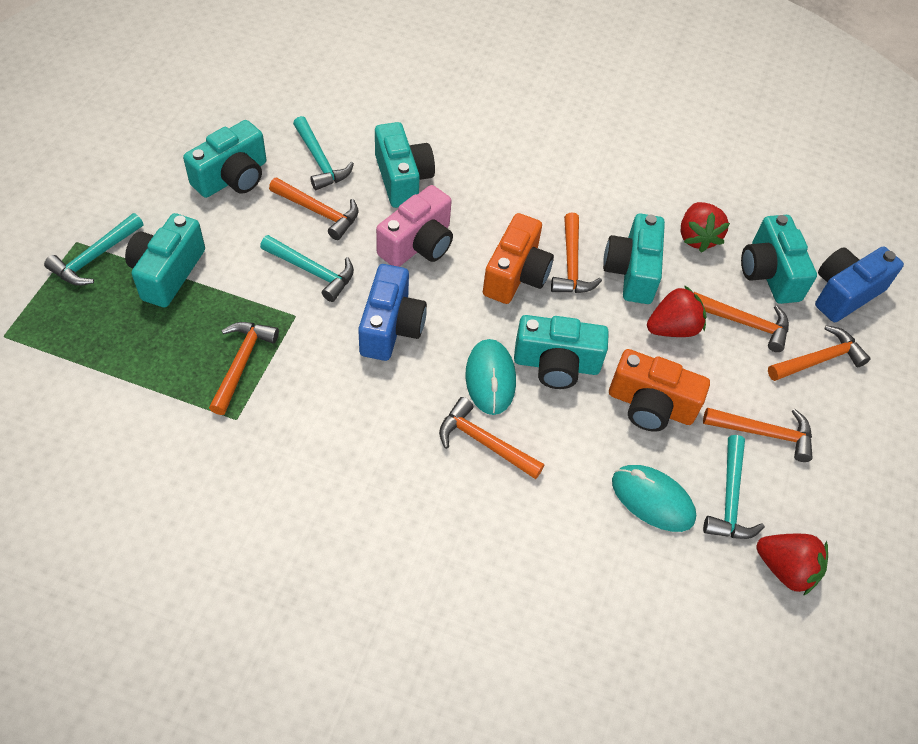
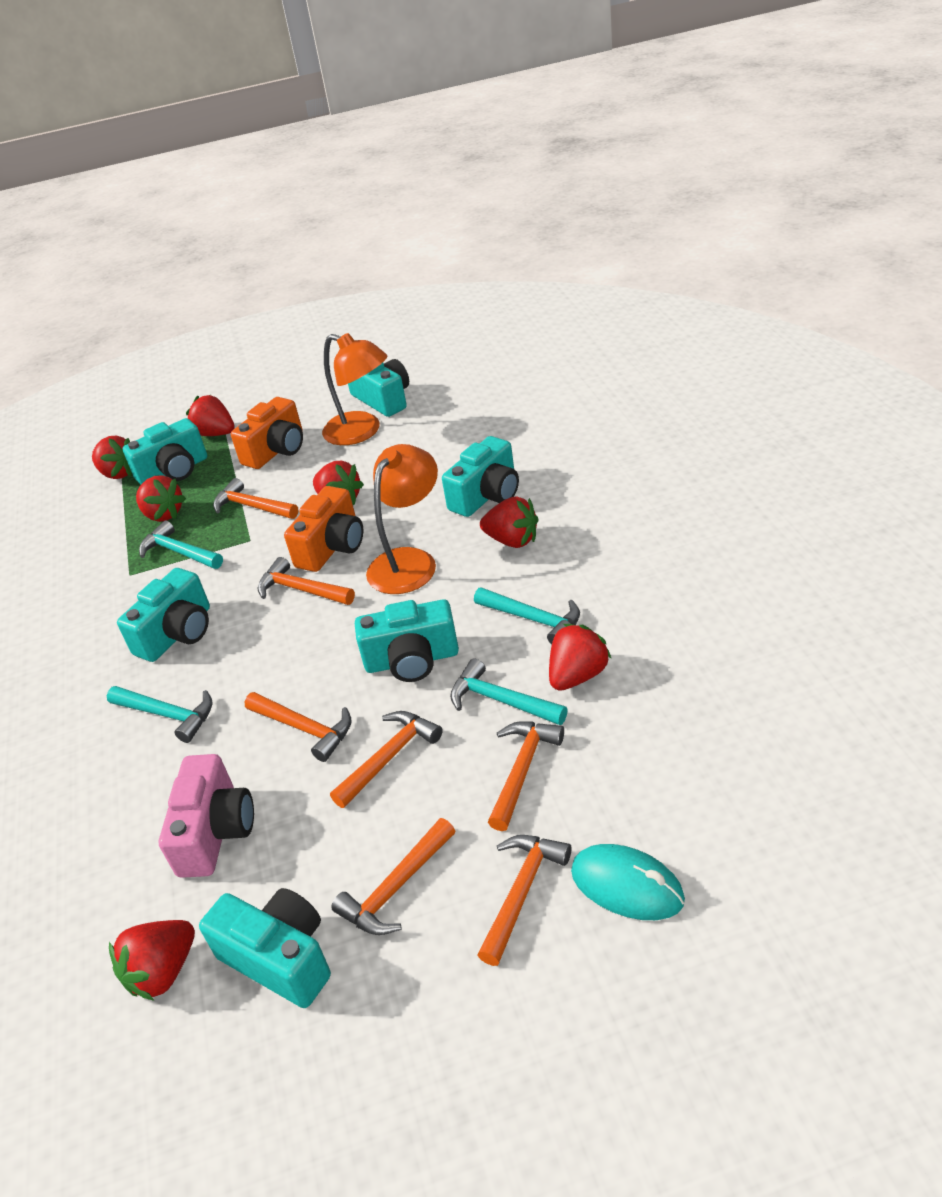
blue camera: 2 -> 0
orange lamp: 0 -> 2
red strawberry: 3 -> 7
turquoise mouse: 2 -> 1

